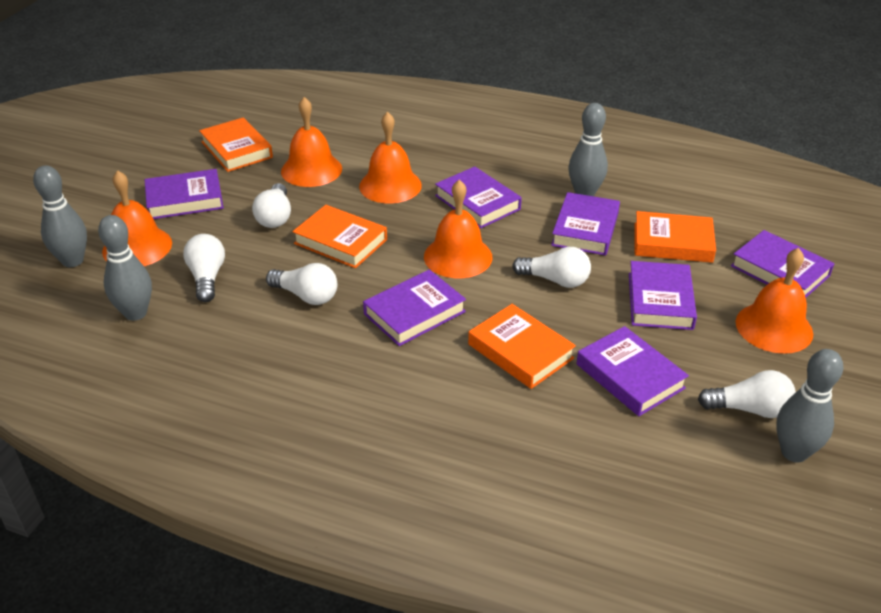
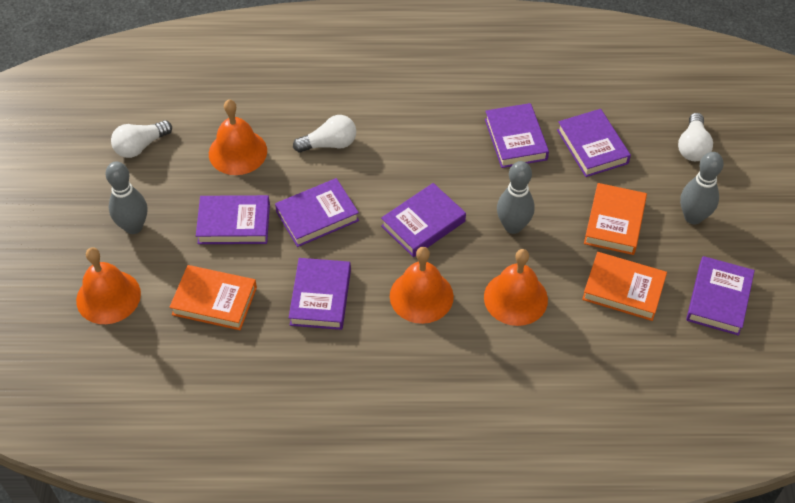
grey bowling pin: 4 -> 3
orange bell: 5 -> 4
orange book: 4 -> 3
white light bulb: 5 -> 3

